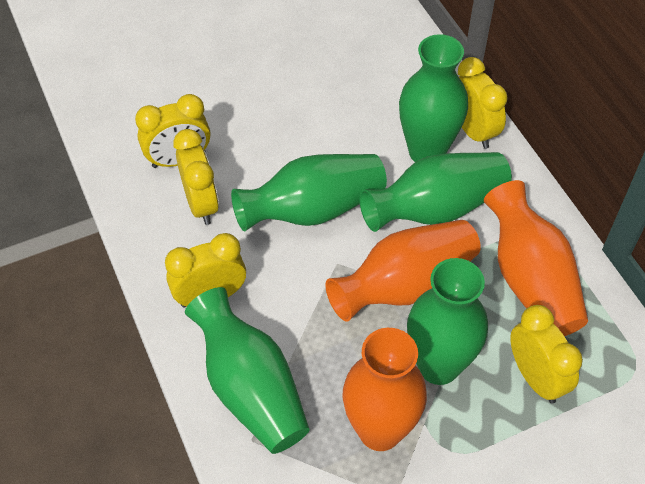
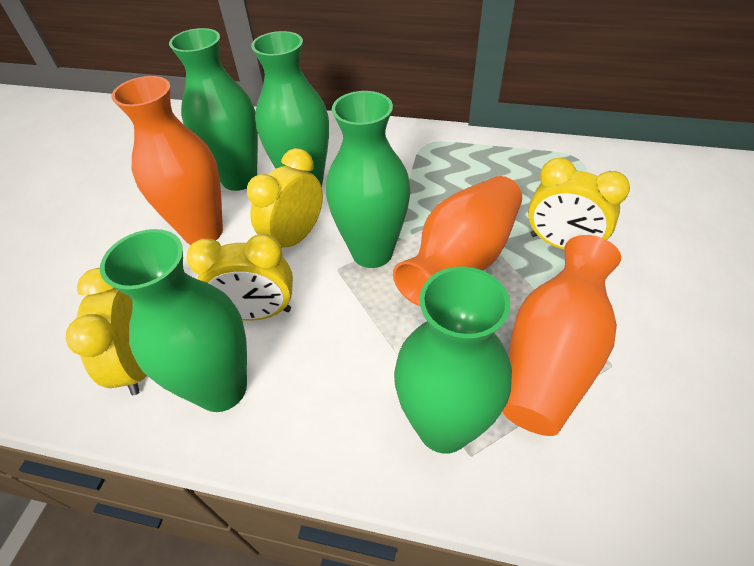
yellow clock: 5 -> 4

